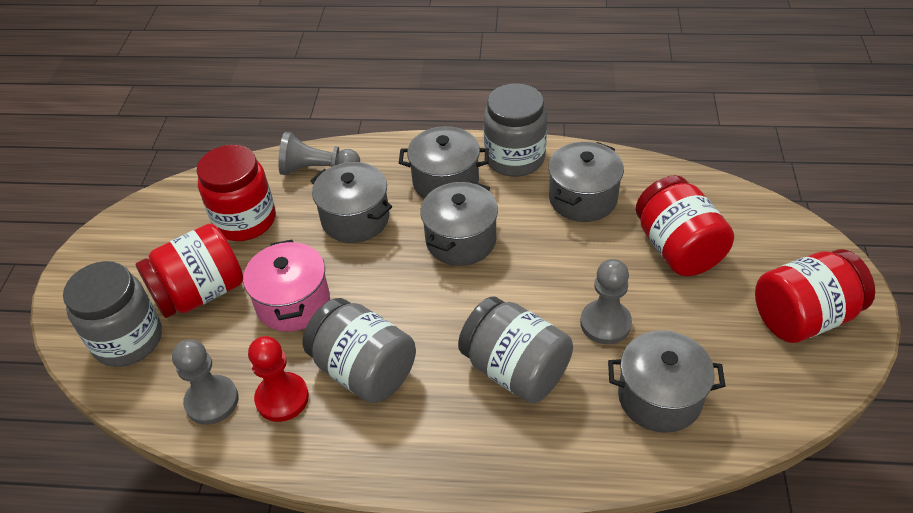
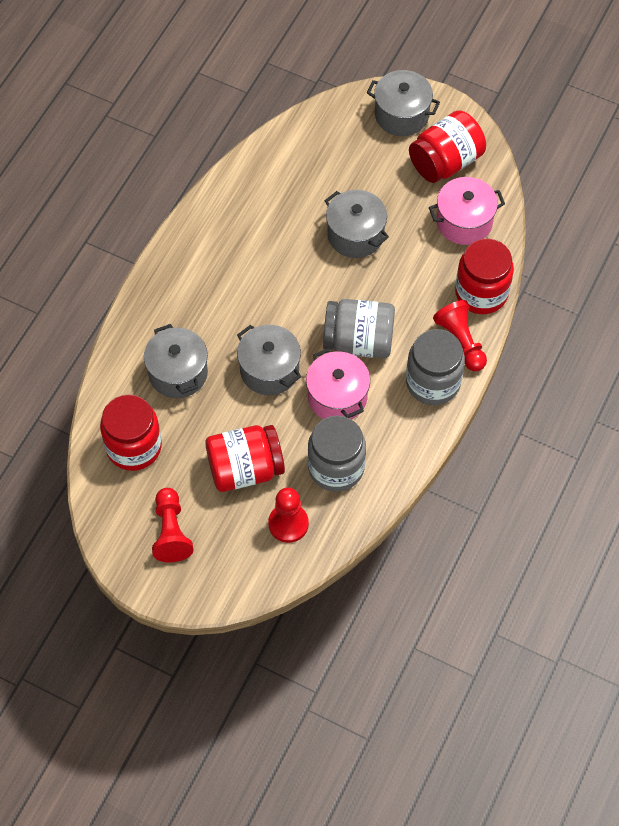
grey jar: 4 -> 3
grey pawn: 3 -> 0
grey pot: 5 -> 4
pink pot: 1 -> 2
red pawn: 1 -> 3

